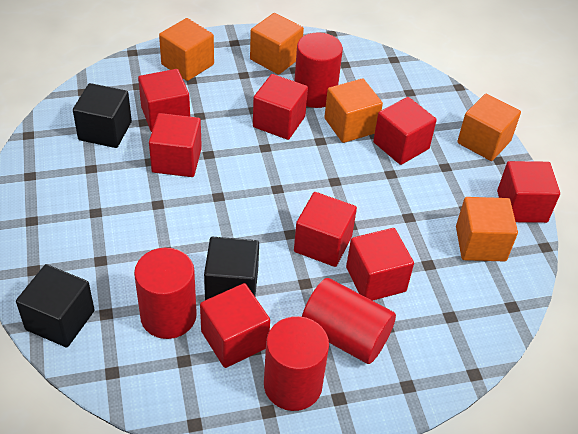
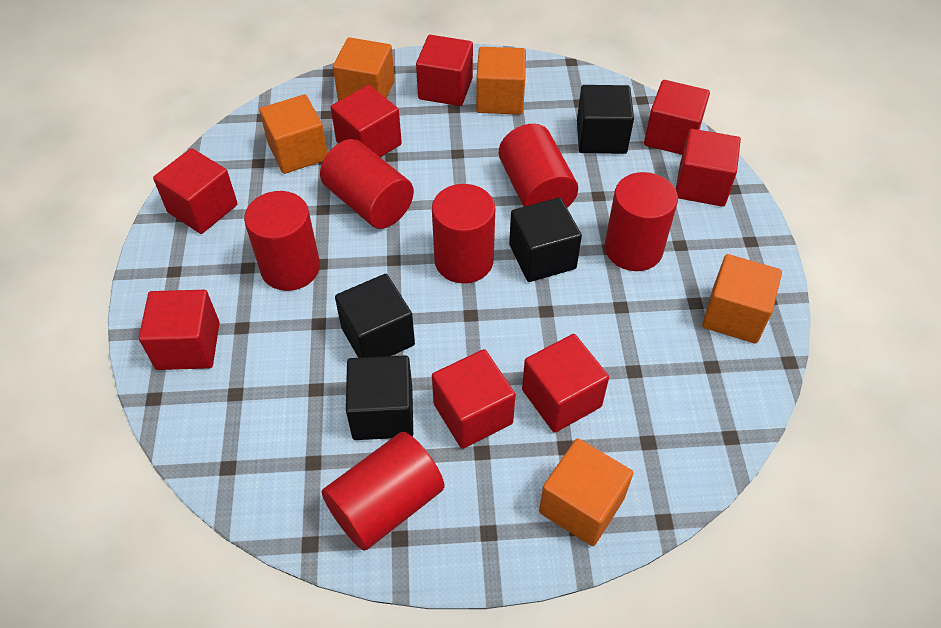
black cube: 3 -> 4
red cylinder: 4 -> 6

